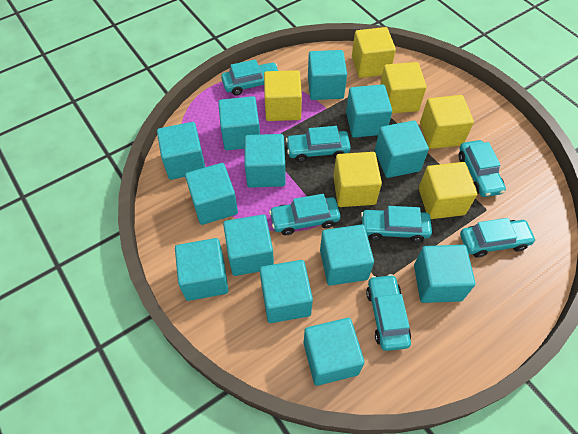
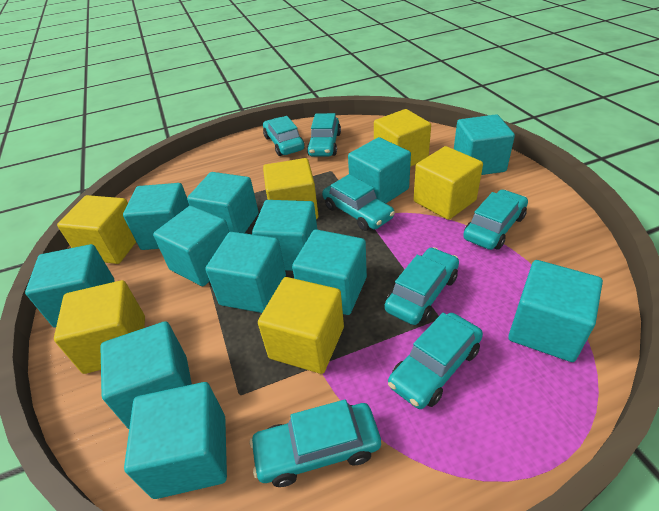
turquoise cube: 13 -> 12

